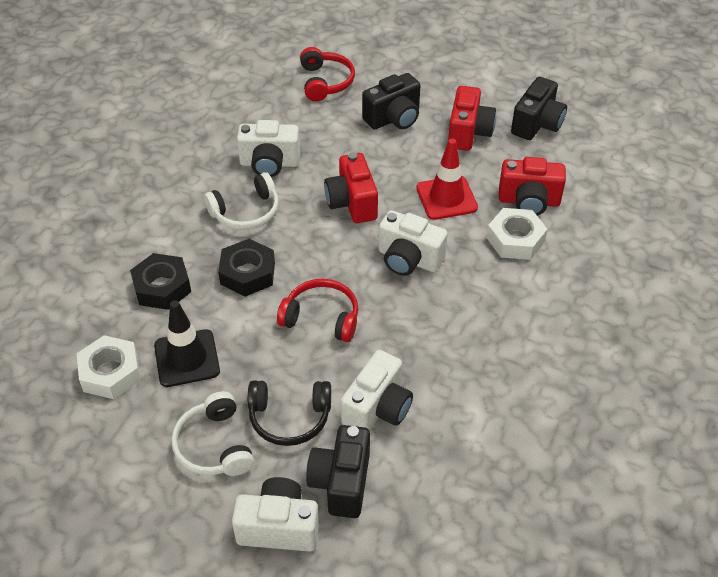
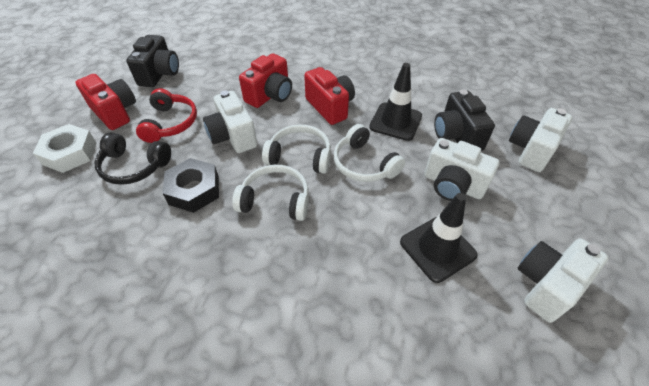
black camera: 3 -> 2
black nut: 2 -> 1
black traffic cone: 1 -> 2
red headphones: 2 -> 1
red traffic cone: 1 -> 0
white headphones: 2 -> 3
white nut: 2 -> 1

